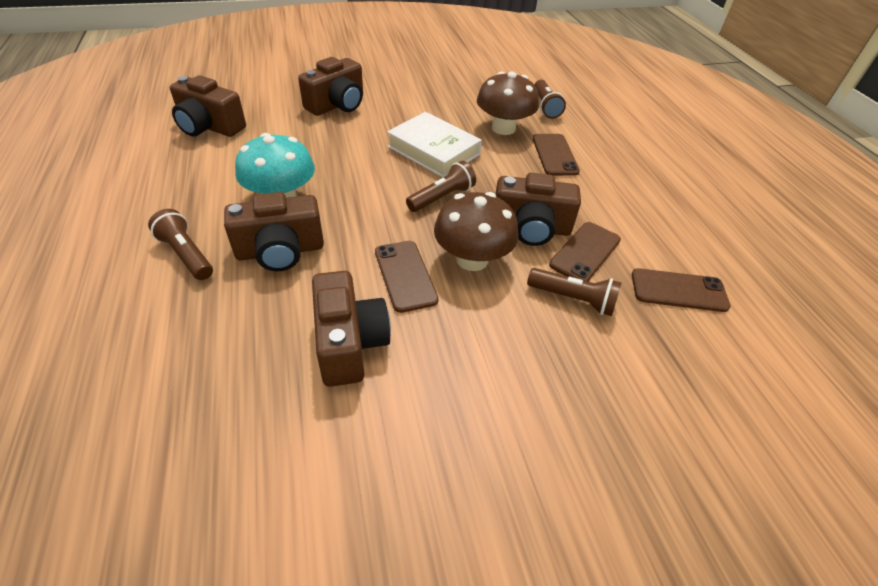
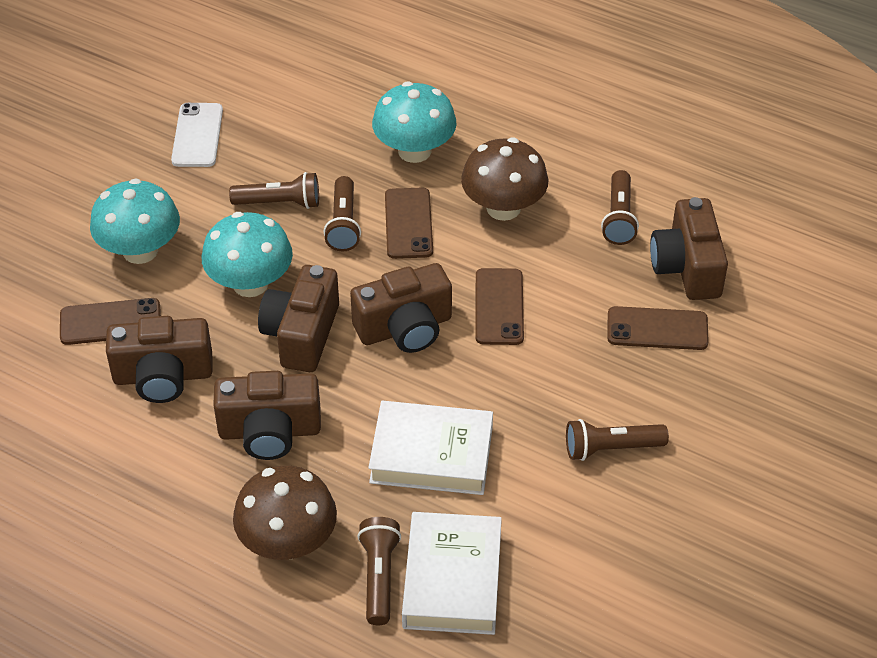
brown flashlight: 4 -> 5
turquoise mushroom: 1 -> 3
white book: 1 -> 2
white phone: 0 -> 1

